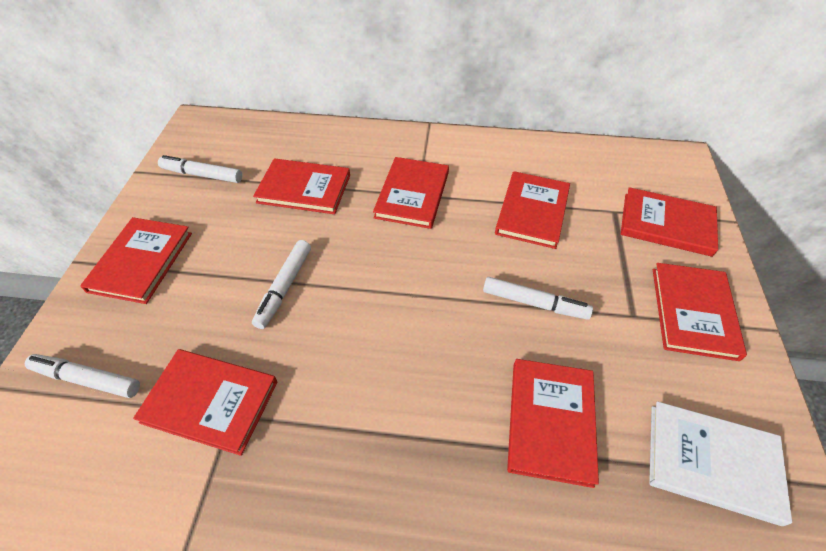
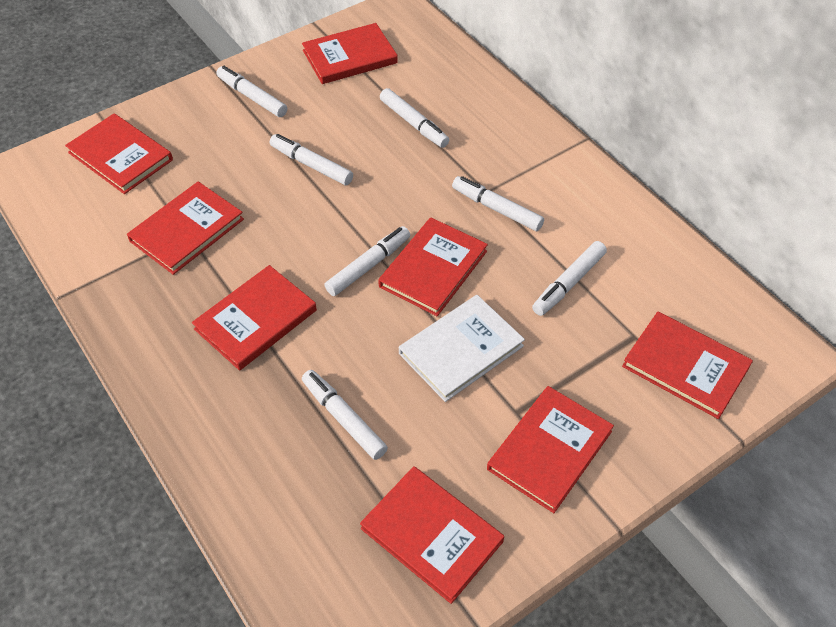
white marker: 4 -> 7

